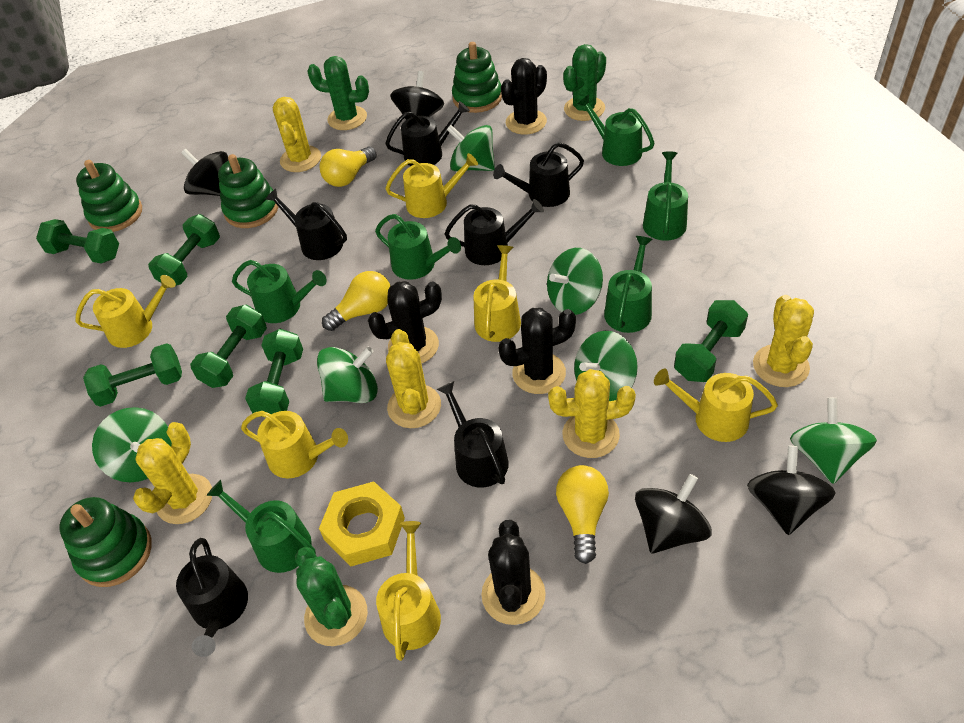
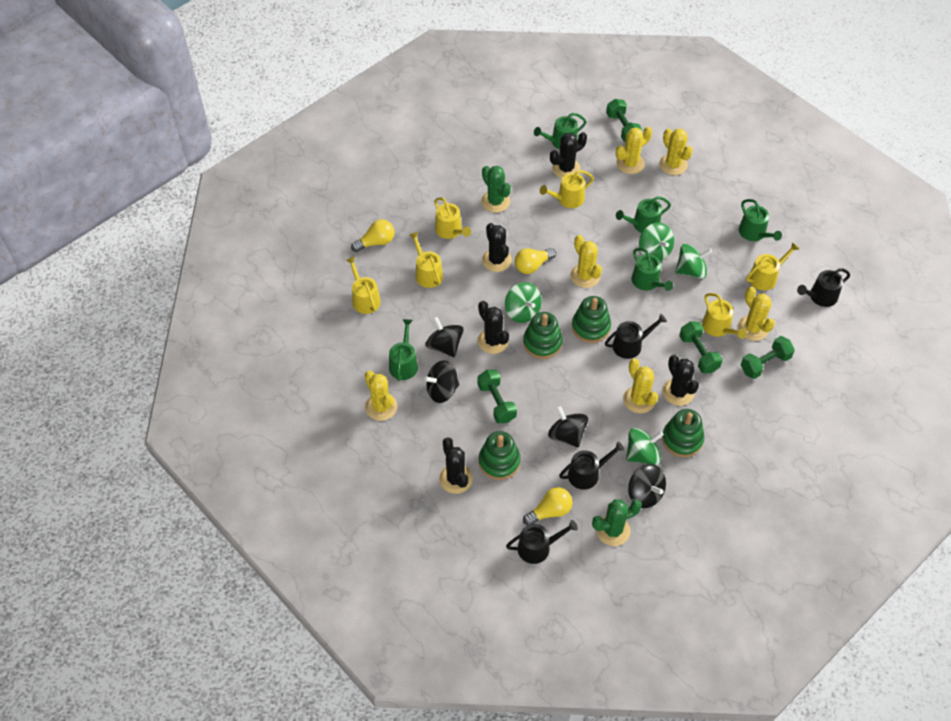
black cactus: 4 -> 5
black watering can: 6 -> 4
green cactus: 3 -> 2
green dumbbell: 6 -> 4
green spinning top: 6 -> 4
green watering can: 6 -> 5
yellow cactus: 5 -> 6
yellow nut: 1 -> 0

